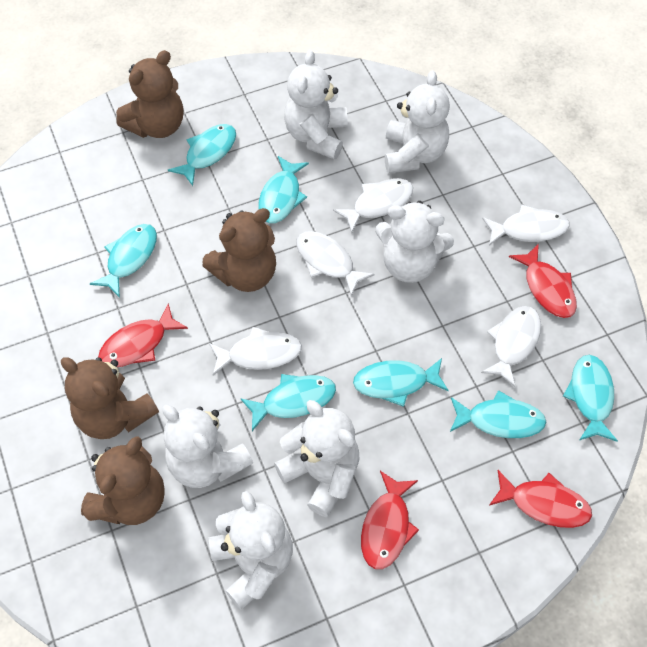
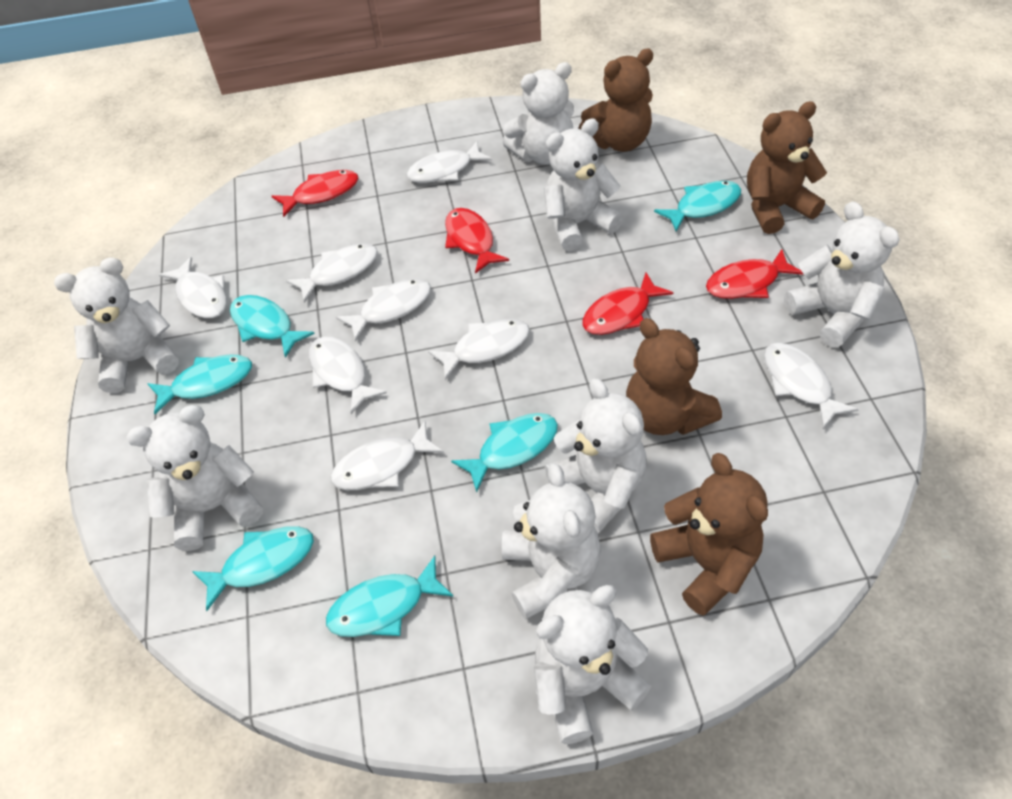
turquoise fish: 7 -> 6
white fish: 5 -> 8
white teddy bear: 6 -> 8

